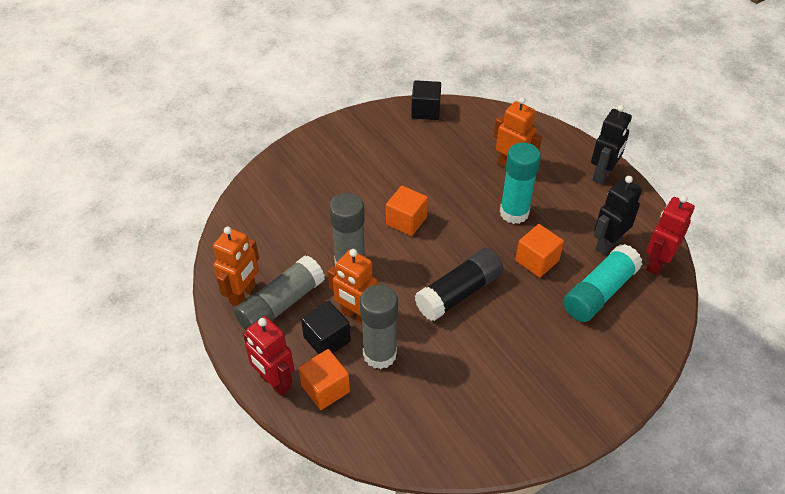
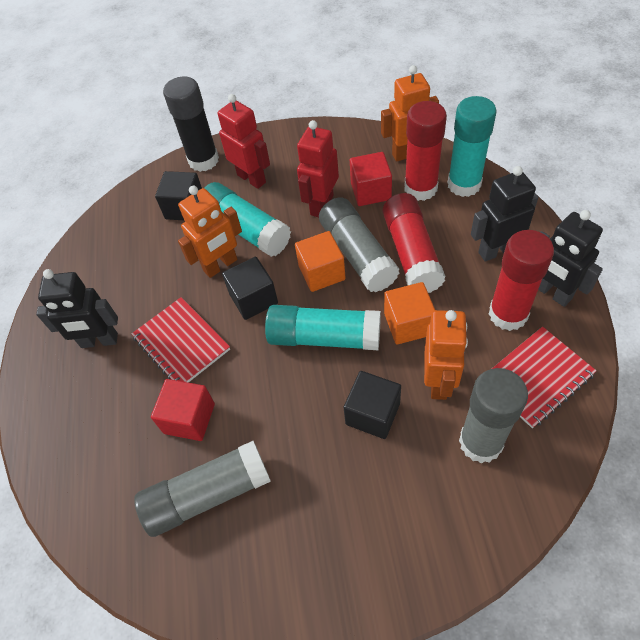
black cube: 2 -> 3
black robot: 2 -> 3
orange cube: 3 -> 2
red cube: 0 -> 2
red glue stick: 0 -> 3
red notebook: 0 -> 2
turquoise glue stick: 2 -> 3

